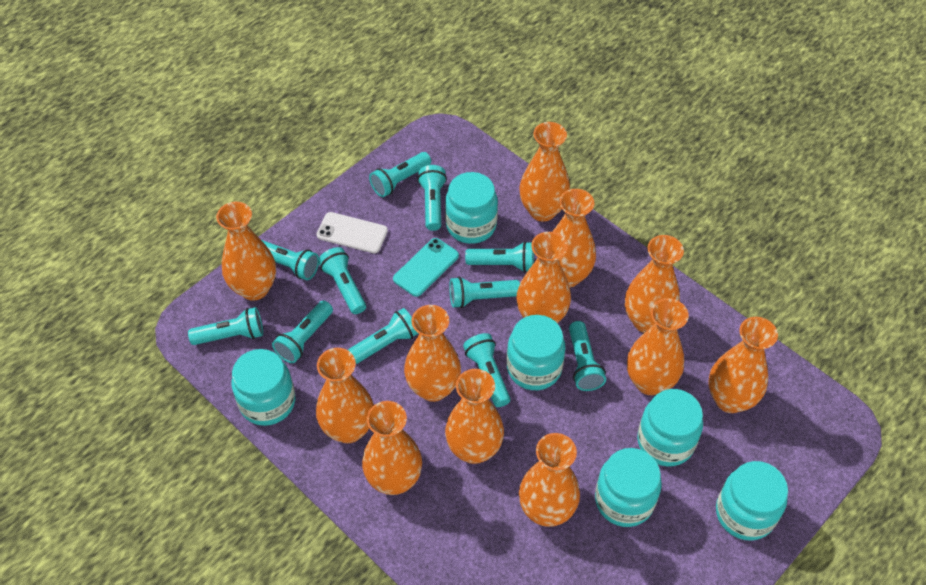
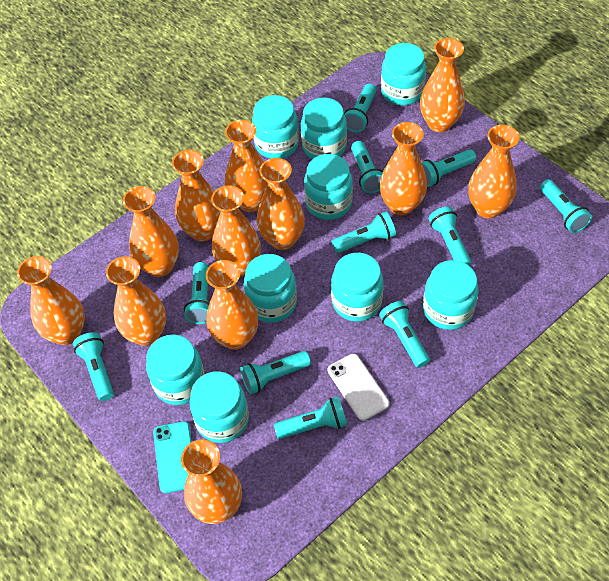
turquoise jar: 6 -> 9

